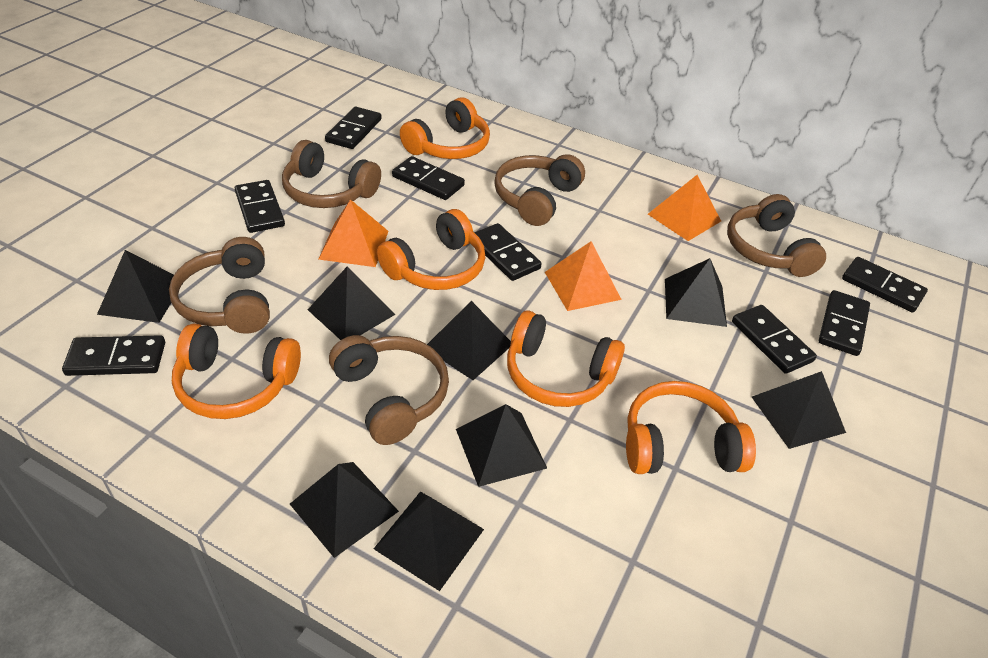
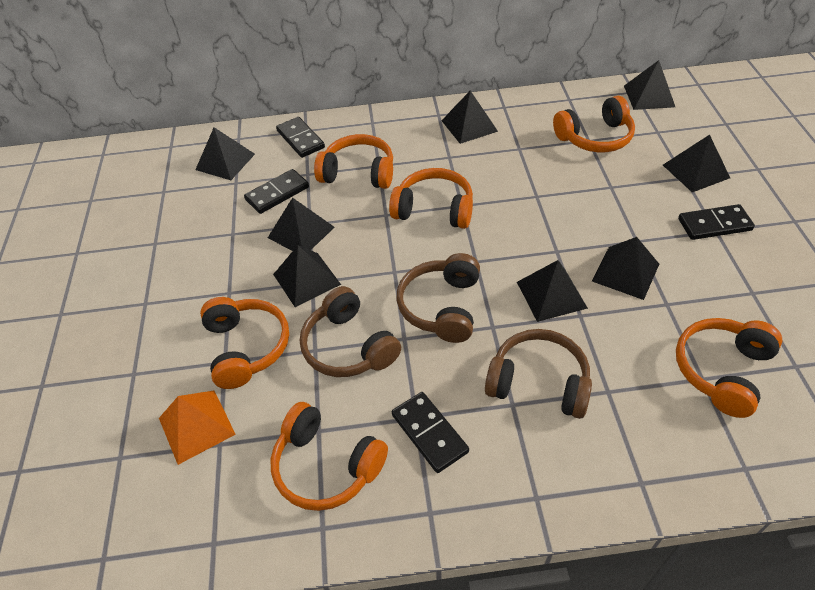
black domino: 8 -> 4
brown headphones: 5 -> 3
orange headphones: 5 -> 6
orange pyramid: 3 -> 1

